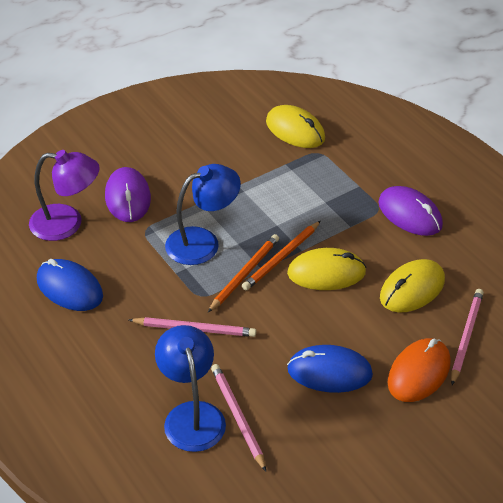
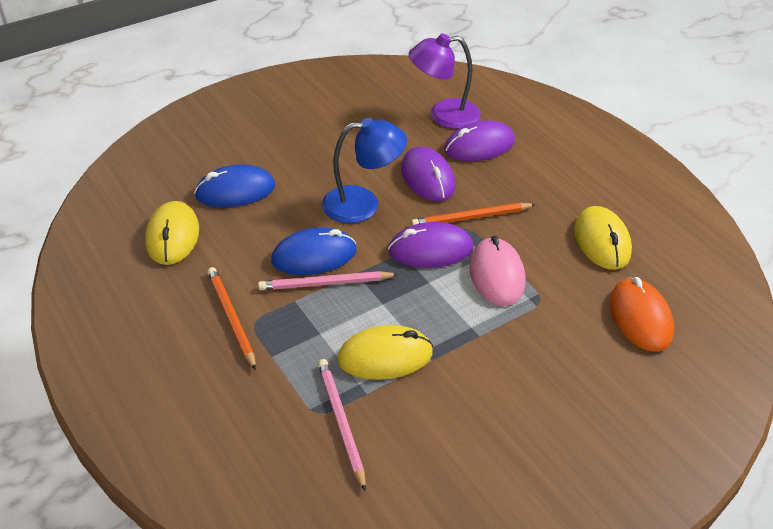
blue lamp: 2 -> 1
pink mouse: 0 -> 1
pink pencil: 3 -> 2
purple mouse: 2 -> 3

